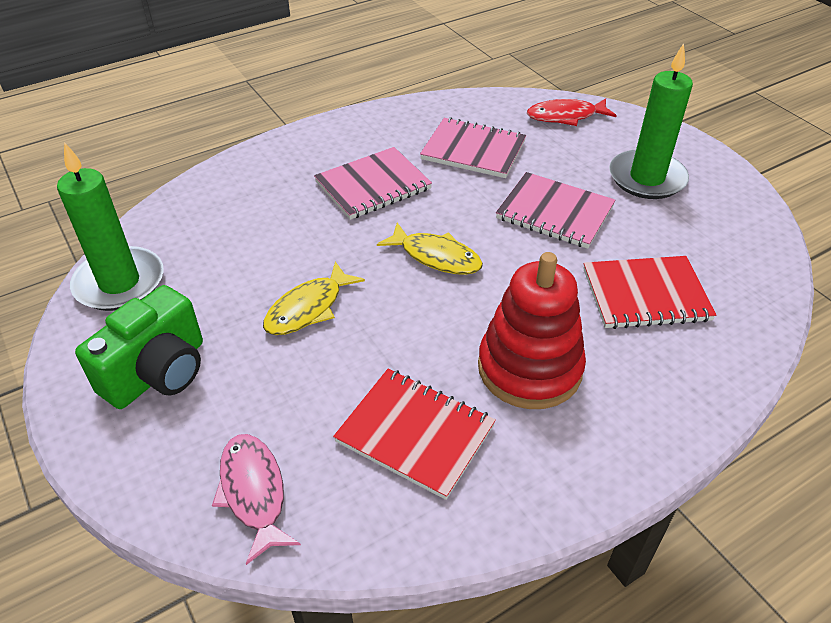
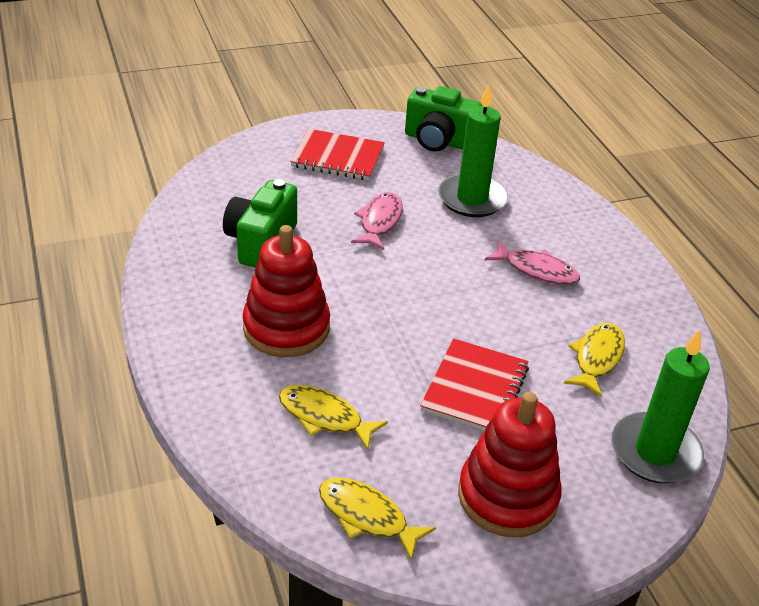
green camera: 1 -> 2
pink fish: 1 -> 2
pink notebook: 3 -> 0
red fish: 1 -> 0
red stacking toy: 1 -> 2
yellow fish: 2 -> 3

